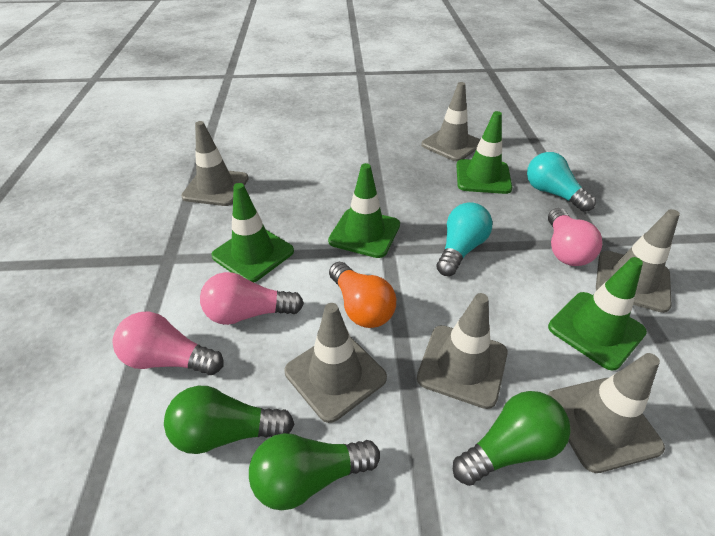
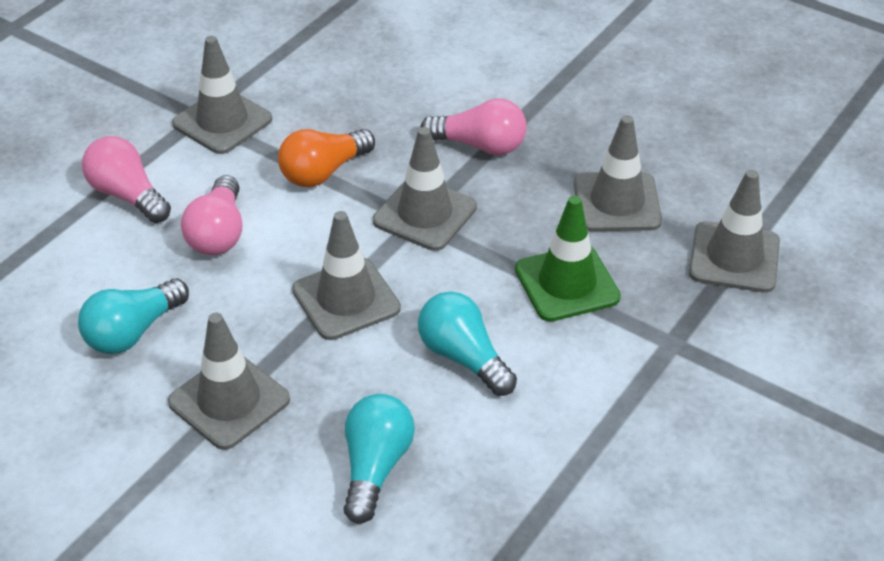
green light bulb: 3 -> 0
green traffic cone: 4 -> 1
turquoise light bulb: 2 -> 3

